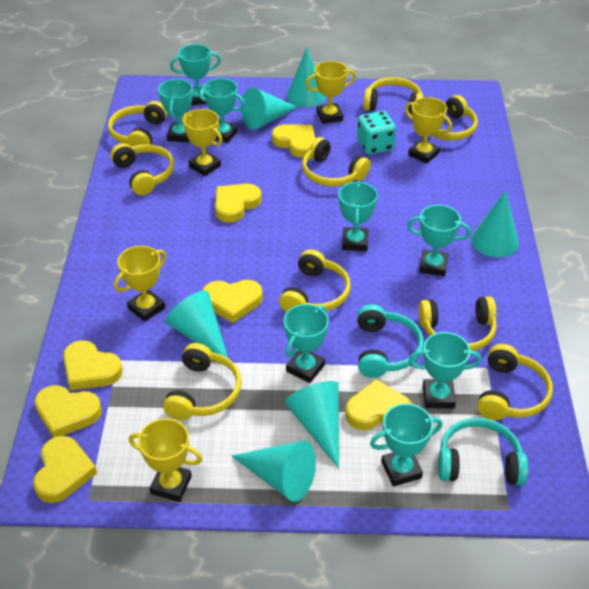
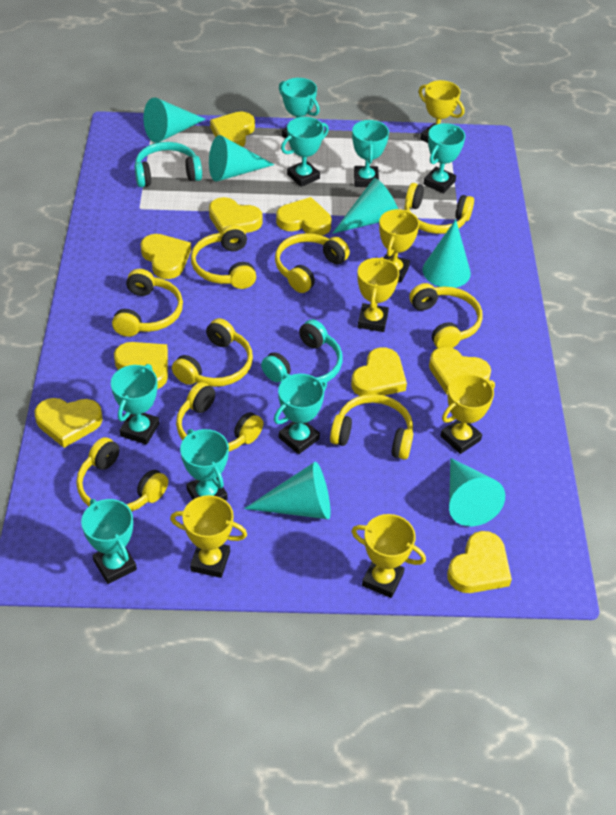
turquoise dice: 1 -> 0
yellow heart: 7 -> 9
yellow trophy: 5 -> 6

